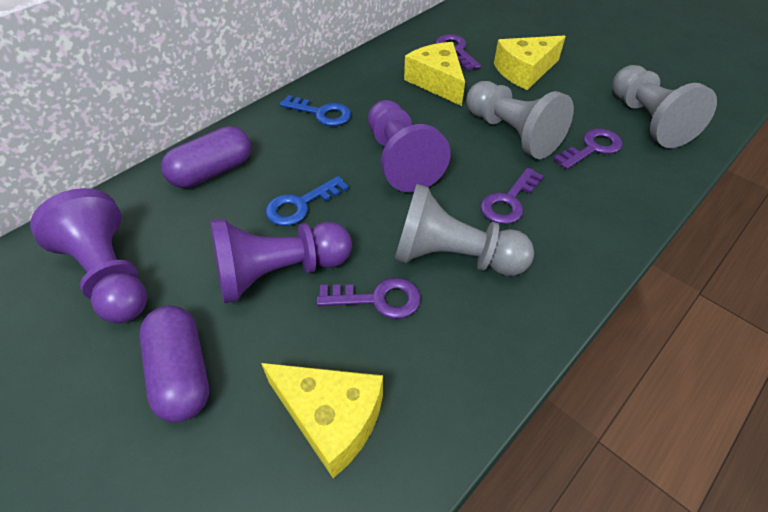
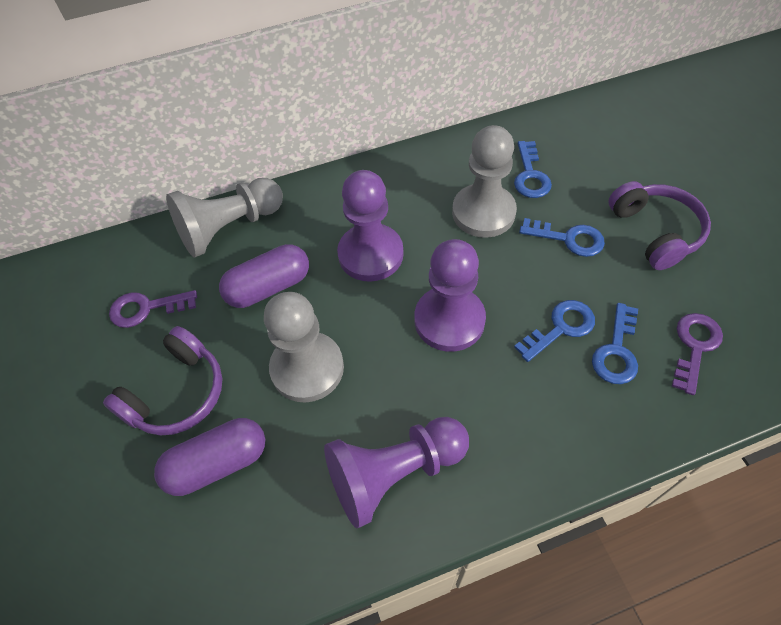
blue key: 2 -> 4
purple headphones: 0 -> 2
purple key: 4 -> 2
yellow cheese: 3 -> 0

